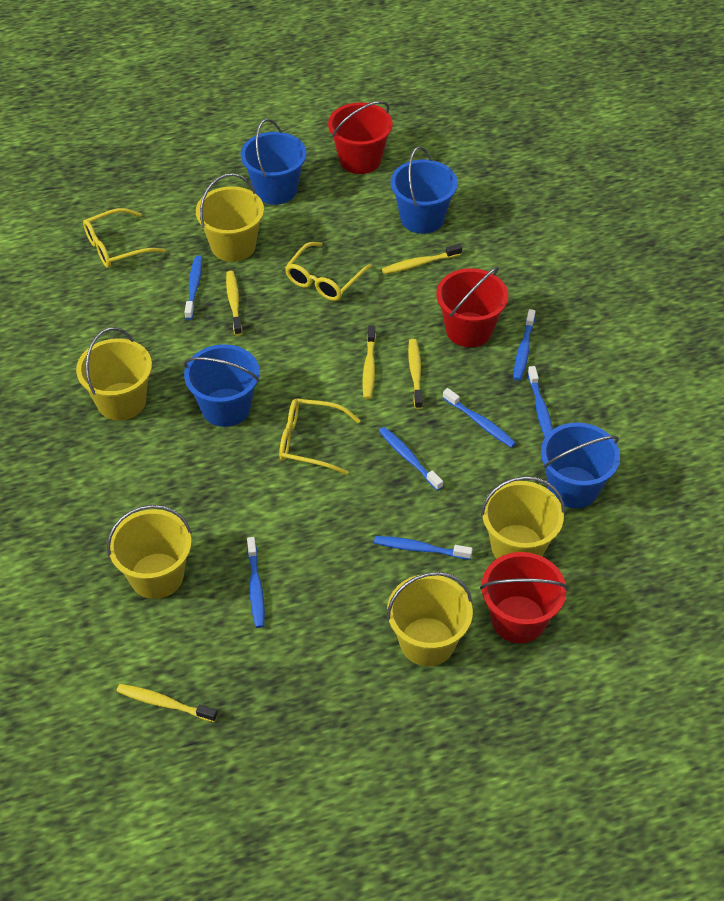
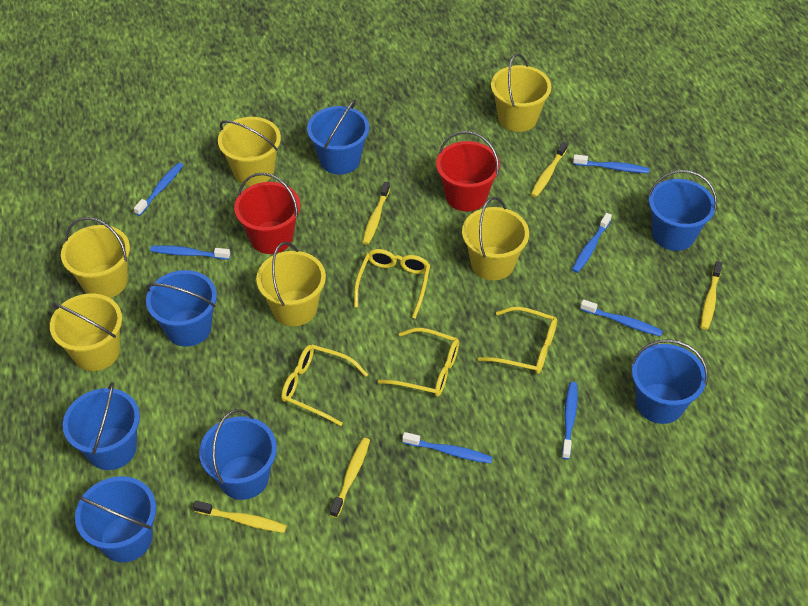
blue bucket: 4 -> 7
red bucket: 3 -> 2
yellow bucket: 5 -> 6
yellow glasses: 3 -> 4

